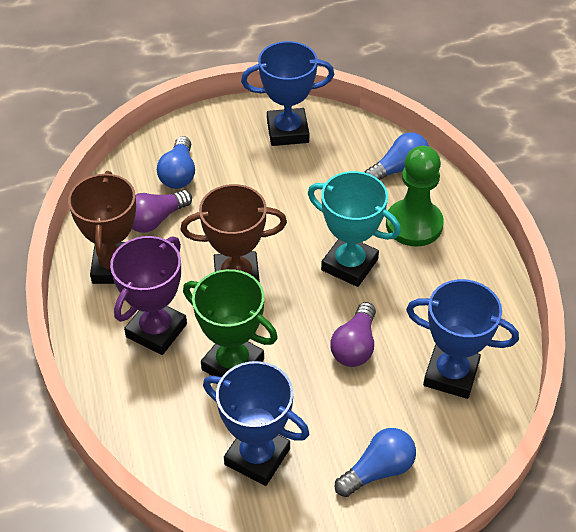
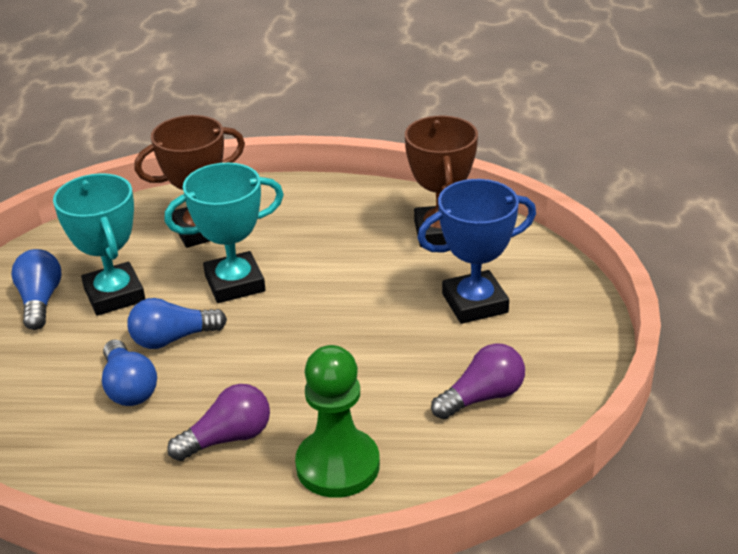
blue trophy: 3 -> 1
green trophy: 1 -> 0
purple trophy: 1 -> 0
turquoise trophy: 1 -> 2

